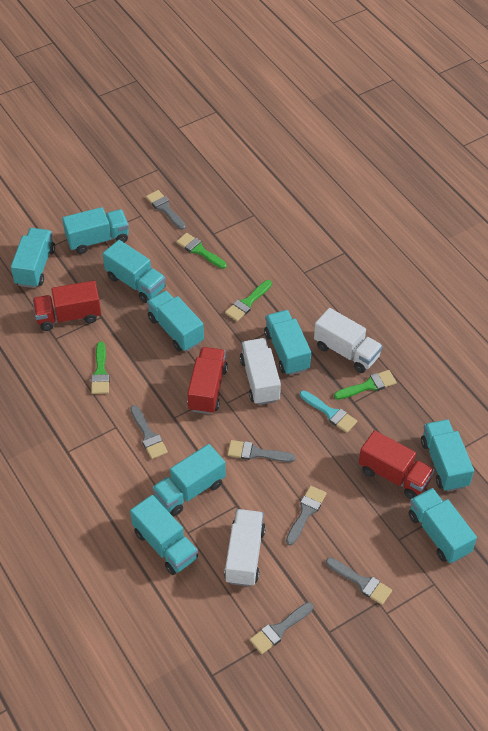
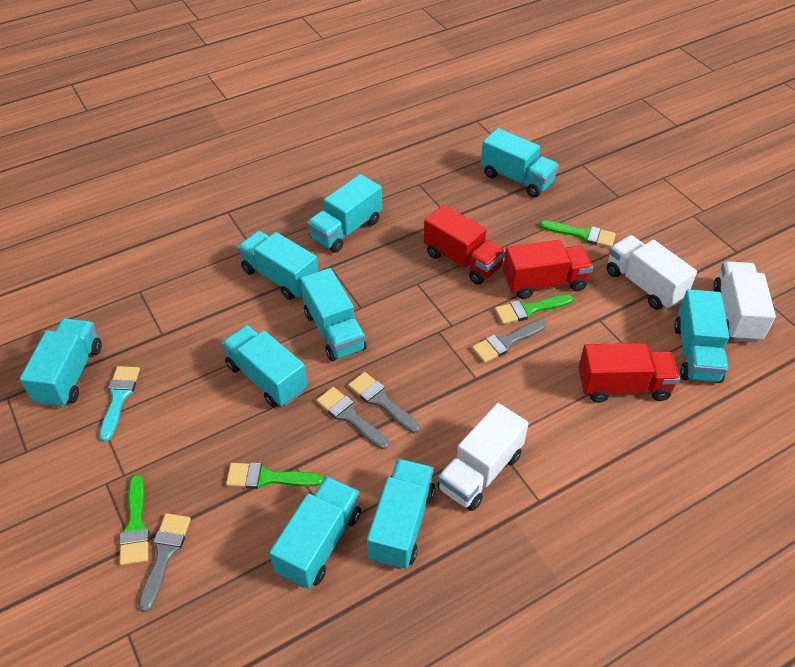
grey brush: 6 -> 4

